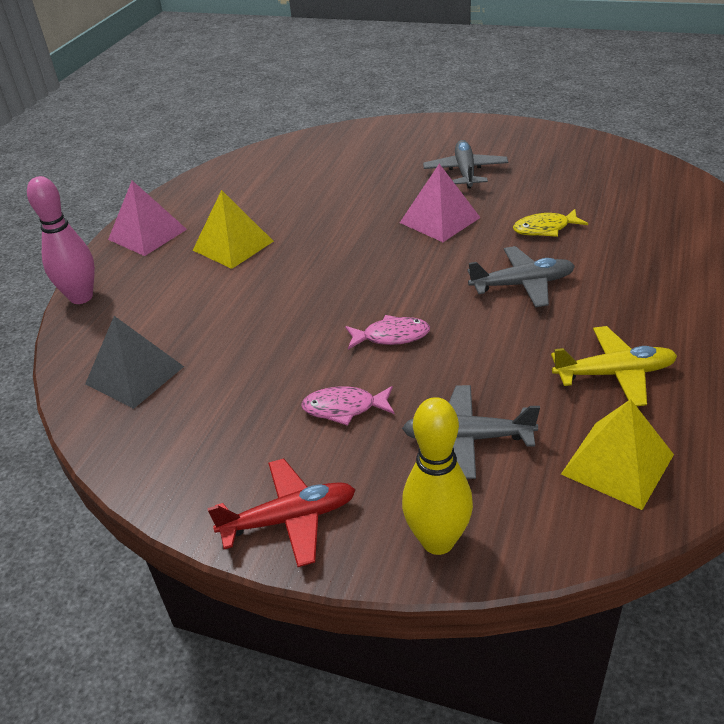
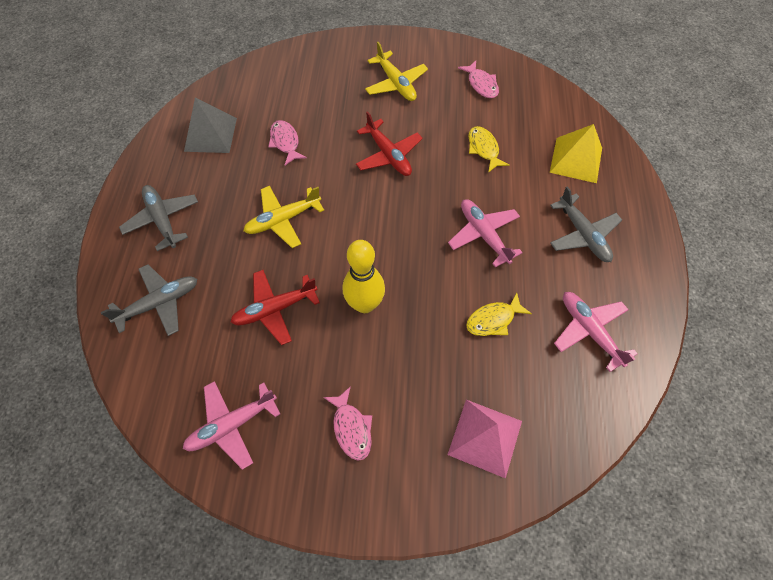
pink bowling pin: 1 -> 0
pink fish: 2 -> 3
pink plane: 0 -> 3
pink pyramid: 2 -> 1
red plane: 1 -> 2
yellow fish: 1 -> 2
yellow plane: 1 -> 2
yellow pyramid: 2 -> 1

